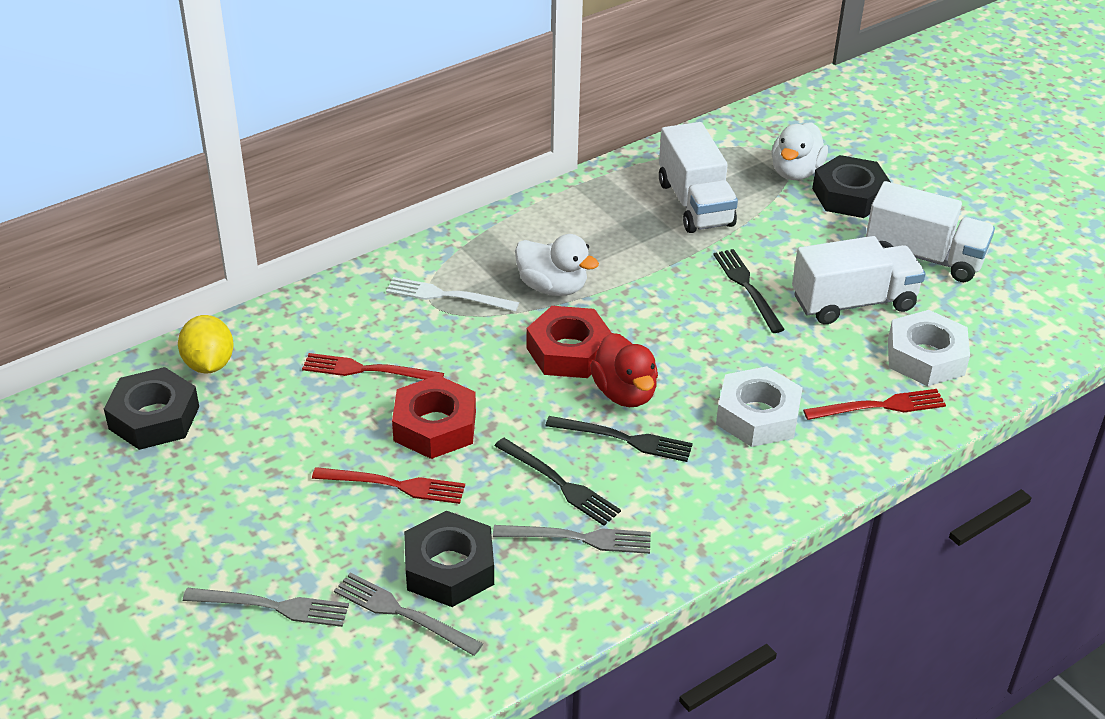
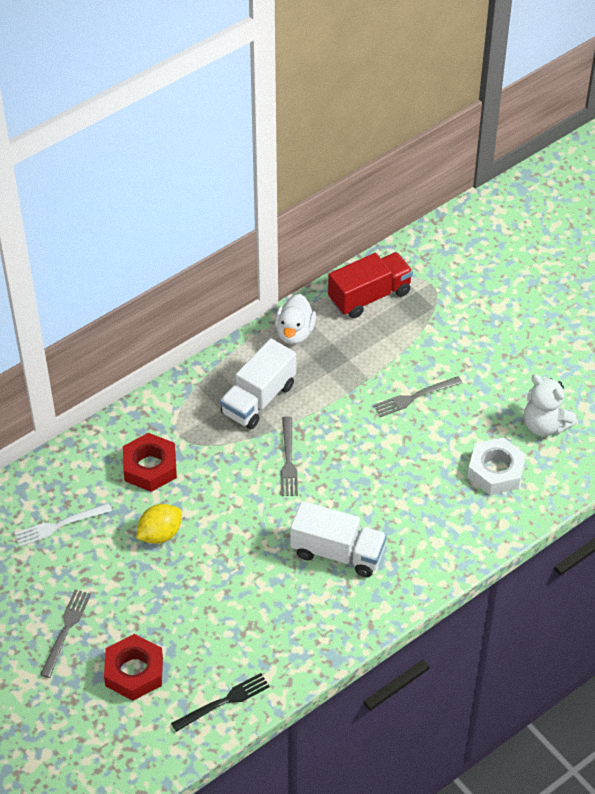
black fork: 3 -> 1
black nut: 3 -> 0
red duck: 1 -> 0
red fork: 3 -> 0
red truck: 0 -> 1
white duck: 2 -> 1
white nut: 2 -> 1
white teddy bear: 0 -> 1
white truck: 3 -> 2

